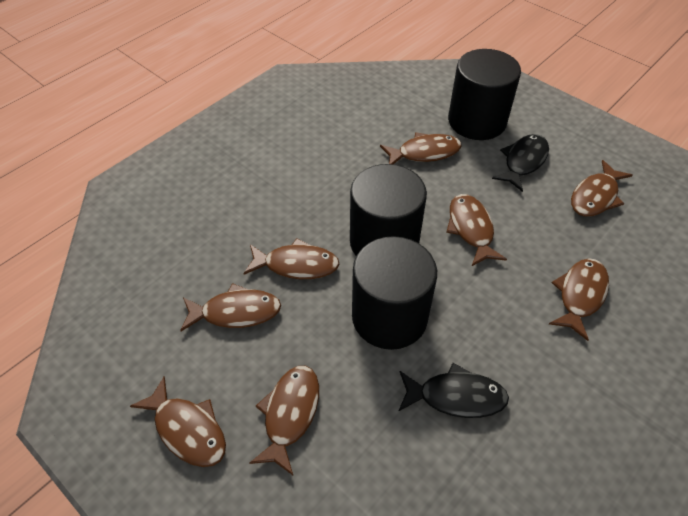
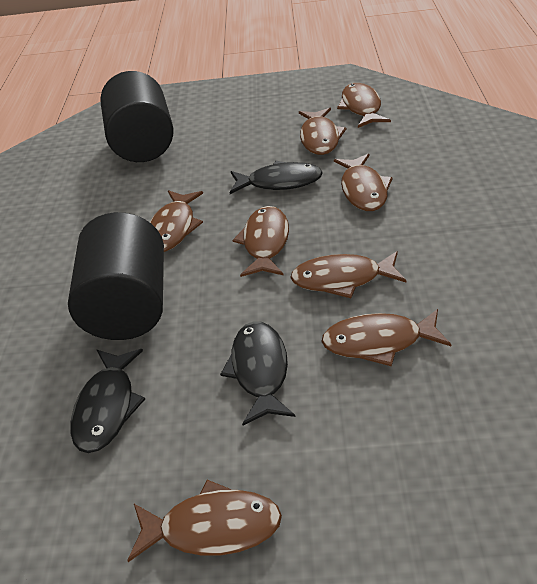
black cylinder: 3 -> 2
black fish: 2 -> 3

